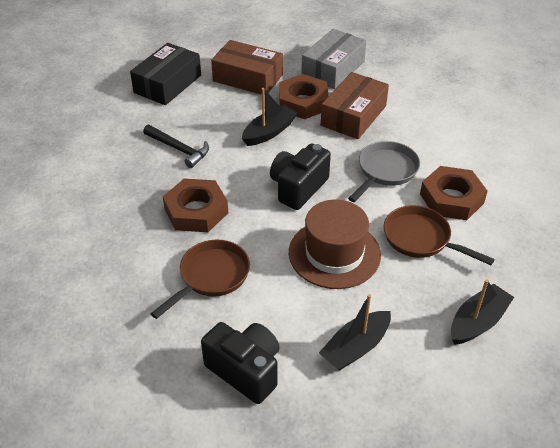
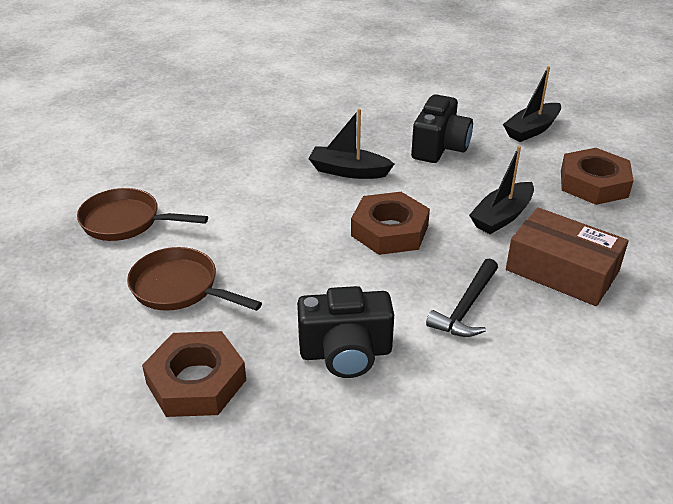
black box: 1 -> 0
brown box: 2 -> 1
brown hat: 1 -> 0
grey box: 1 -> 0
grey pan: 1 -> 0

